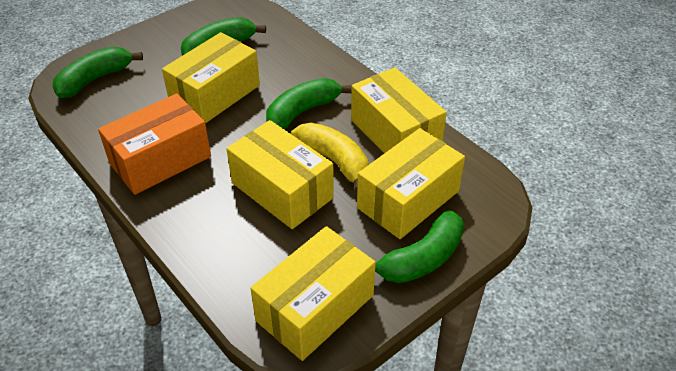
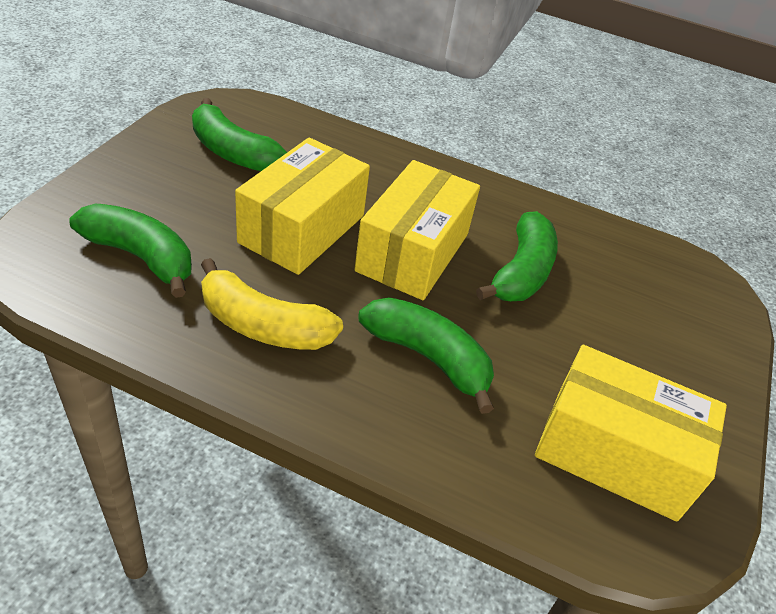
orange box: 1 -> 0
yellow box: 5 -> 3

